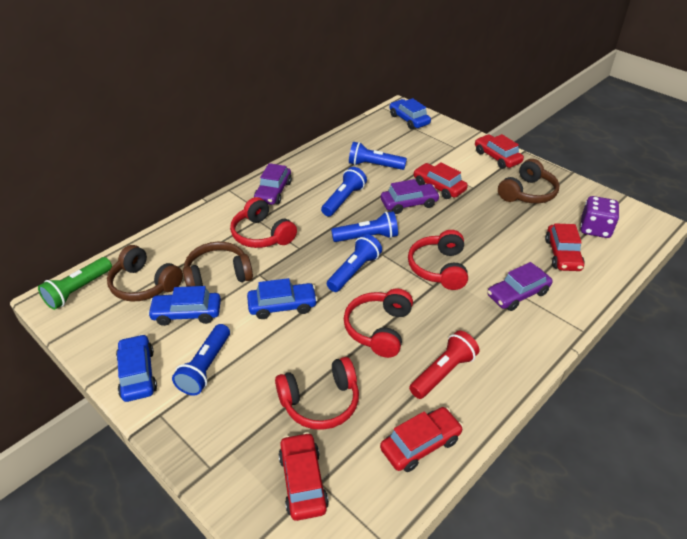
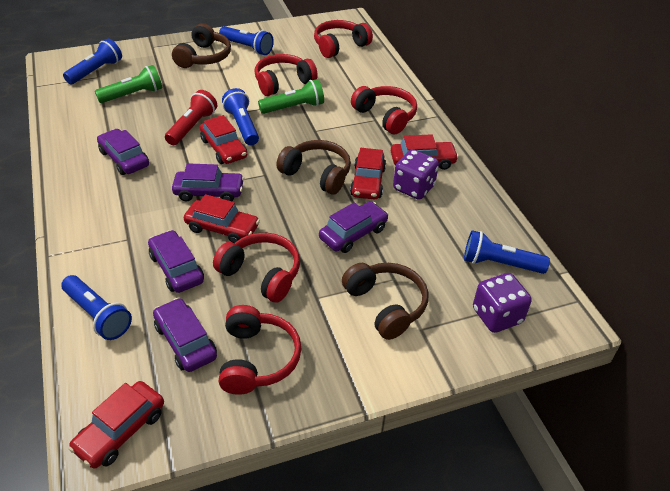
blue car: 4 -> 0
green flashlight: 1 -> 2
purple car: 3 -> 5
purple dice: 1 -> 2
red headphones: 4 -> 5

